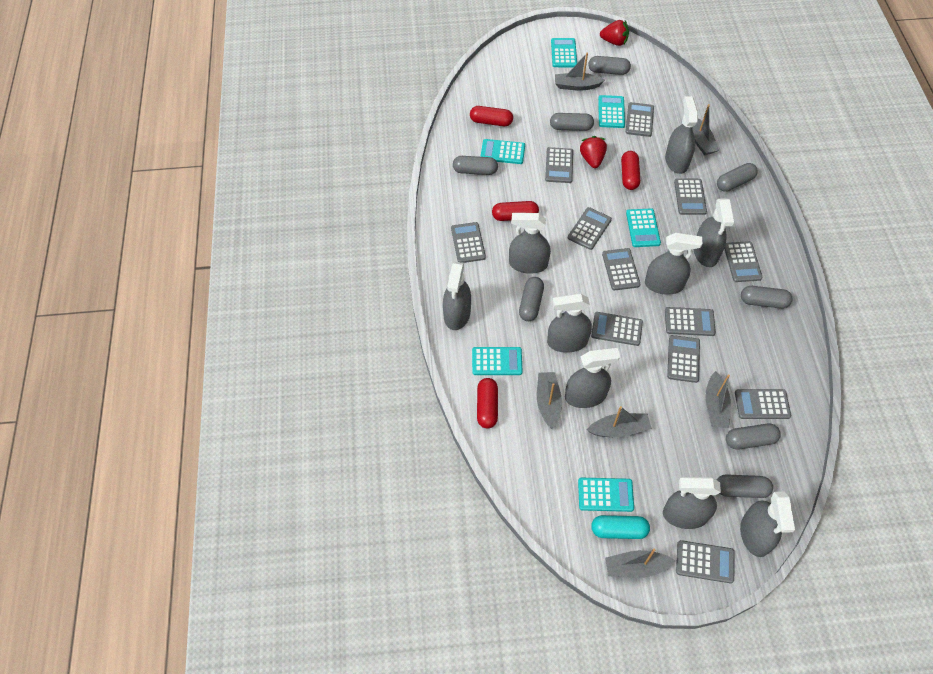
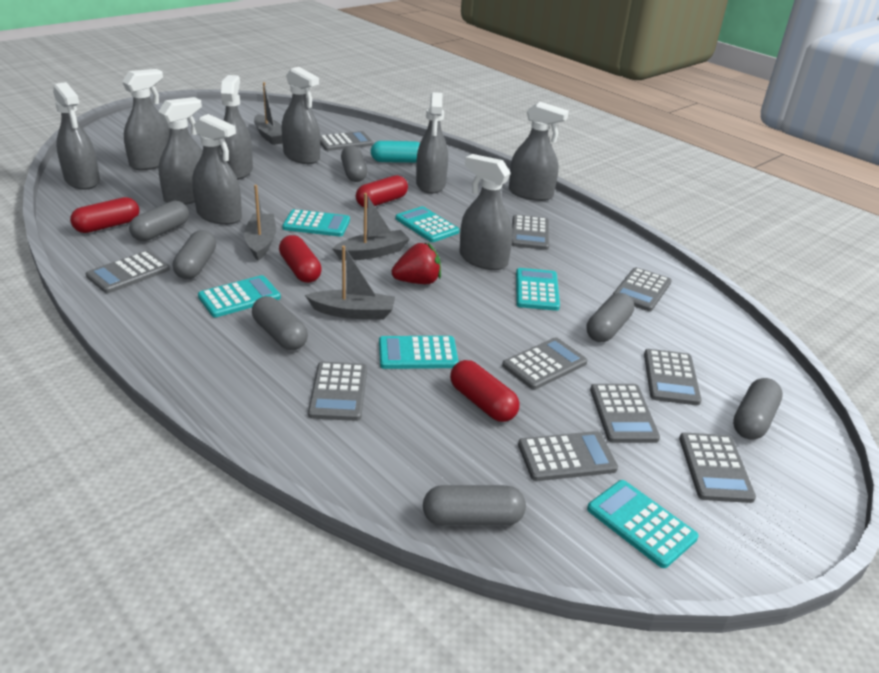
grey boat: 6 -> 4
grey calculator: 12 -> 10
grey capsule: 8 -> 7
red strawberry: 2 -> 1

